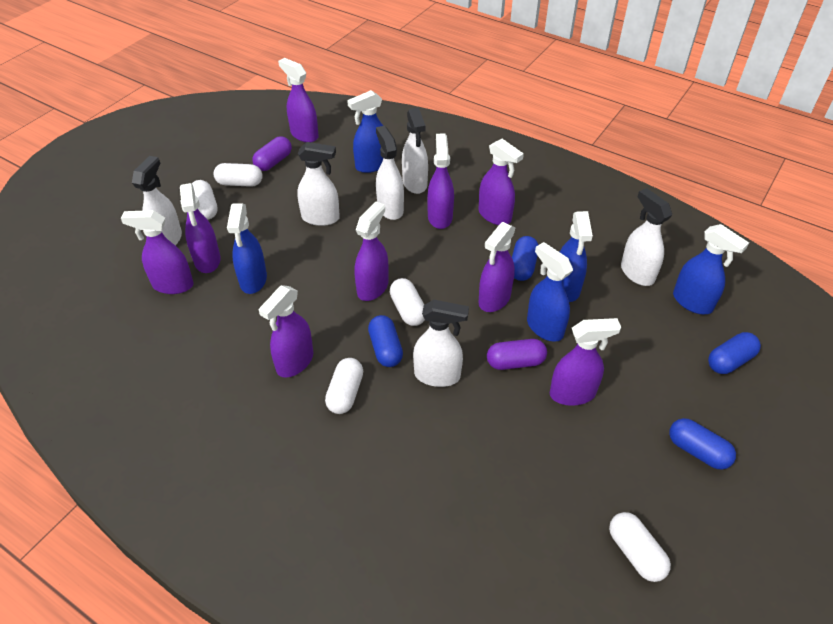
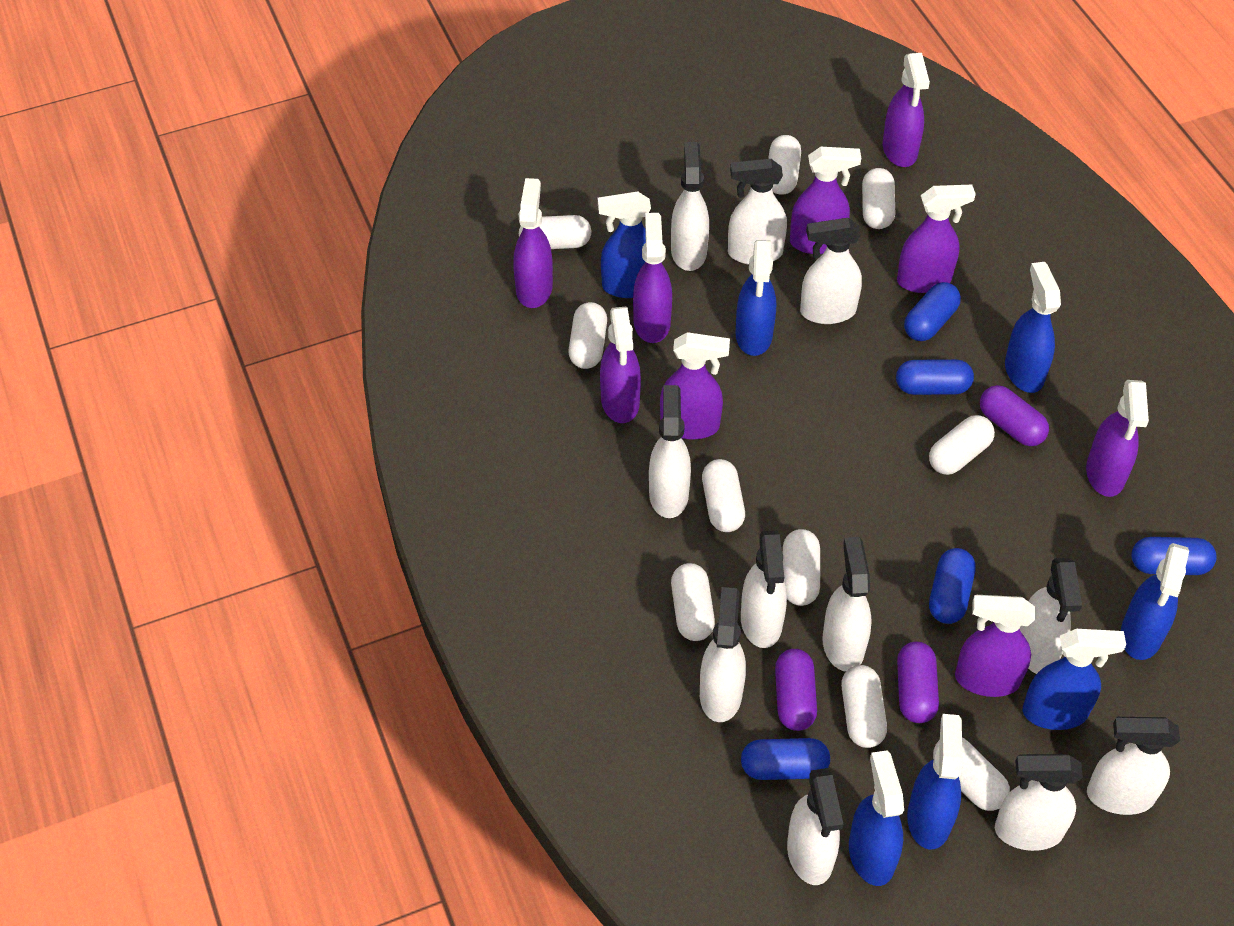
blue capsule: 4 -> 5
blue spray bottle: 5 -> 7
purple capsule: 2 -> 3
white capsule: 5 -> 10
white spray bottle: 6 -> 11

